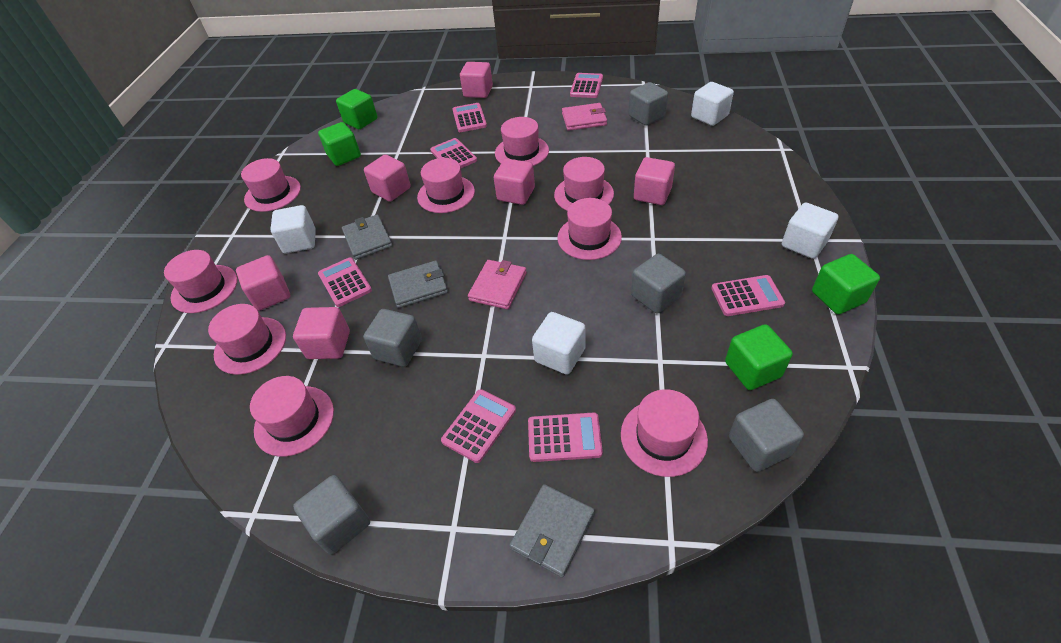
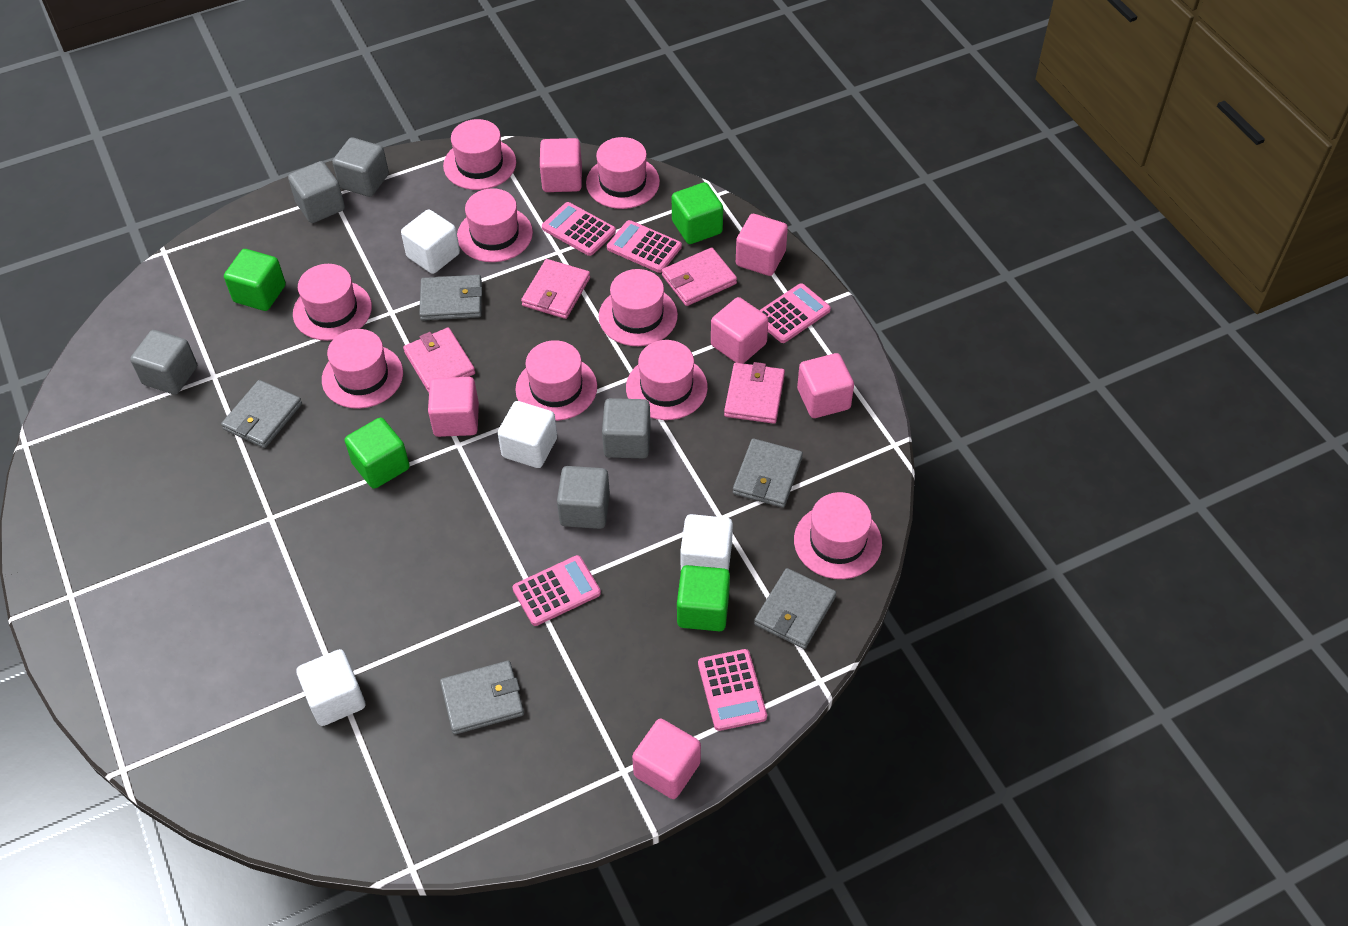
grey wallet: 3 -> 5
pink calculator: 7 -> 5
pink wallet: 2 -> 4

